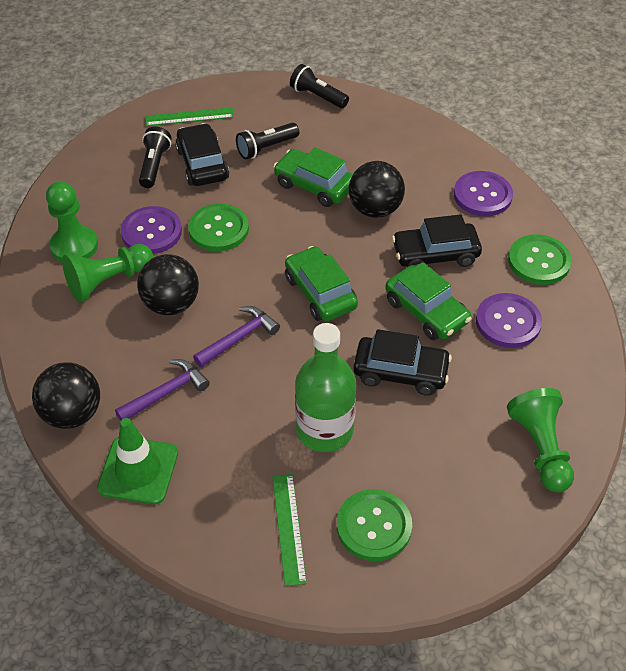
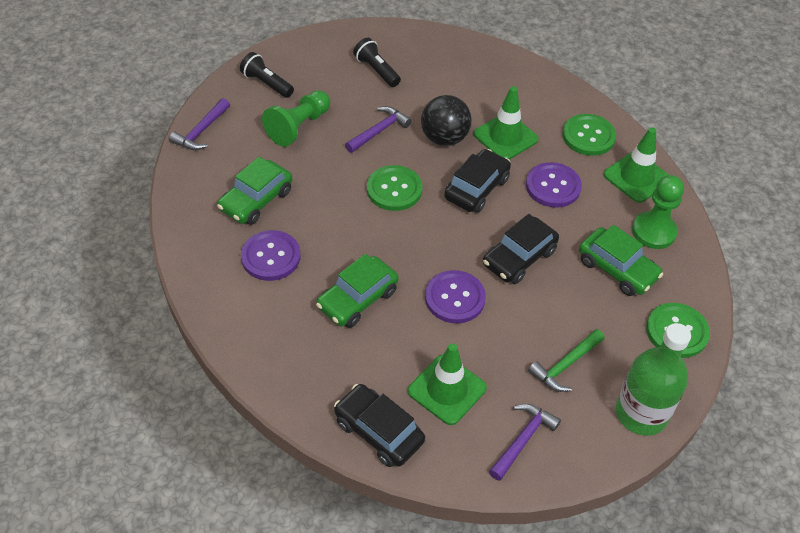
black ball: 3 -> 1
black flashlight: 3 -> 2
green hammer: 0 -> 1
green pawn: 3 -> 2
green ruler: 2 -> 0
green traffic cone: 1 -> 3
purple hammer: 2 -> 3

